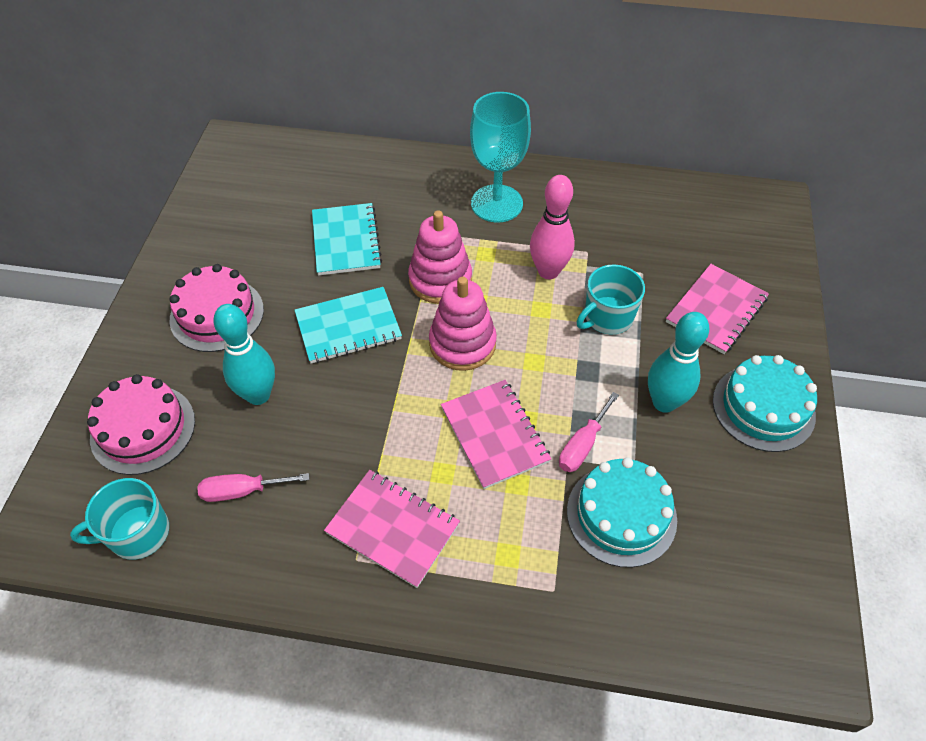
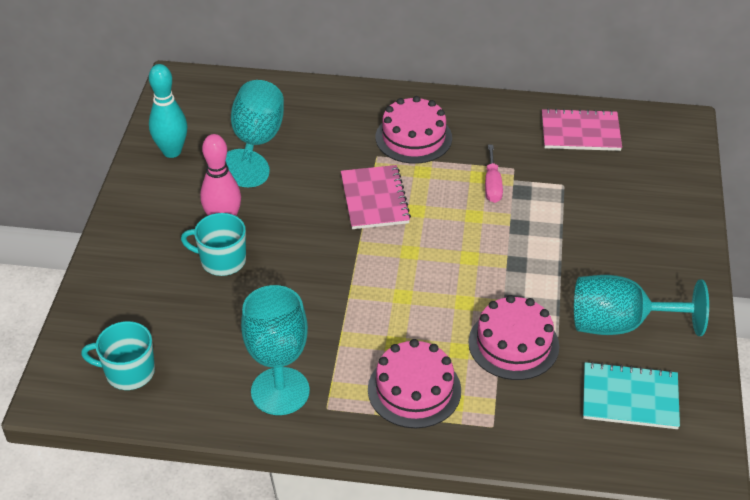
pink cake: 2 -> 3
pink notebook: 3 -> 2
pink screwdriver: 2 -> 1
pink stacking toy: 2 -> 0
turquoise bowling pin: 2 -> 1
turquoise cake: 2 -> 0
turquoise goblet: 1 -> 3
turquoise notebook: 2 -> 1

